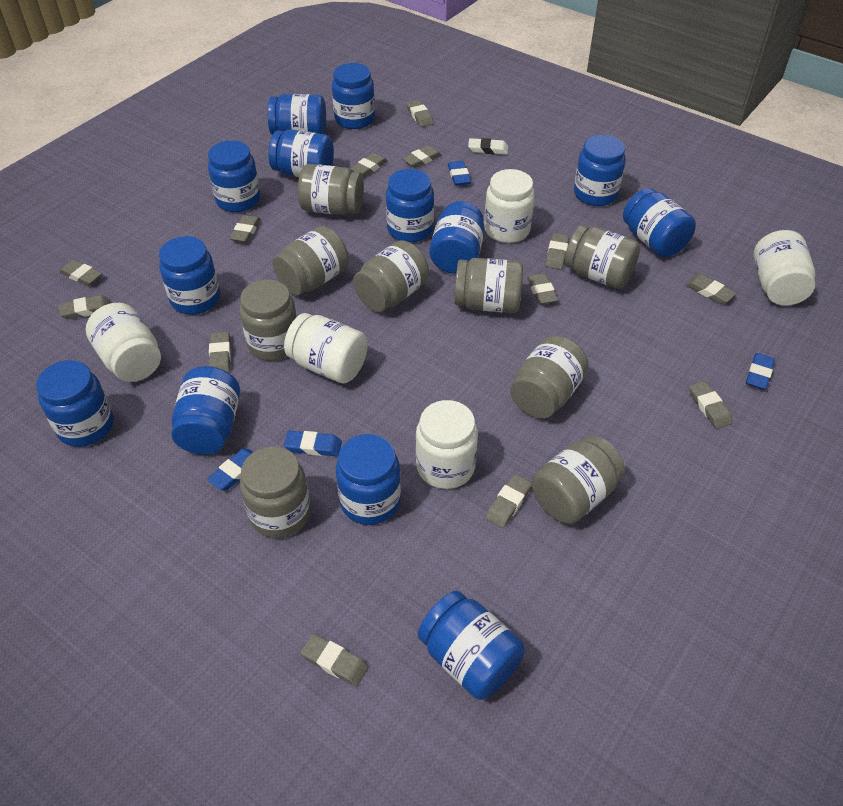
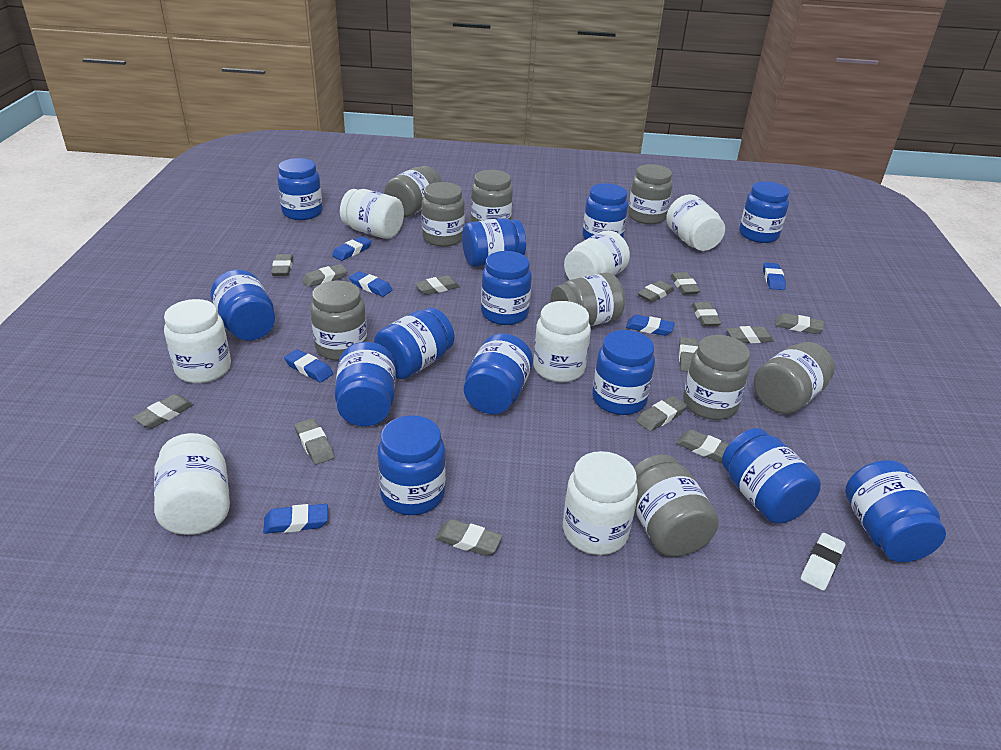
blue eraser: 4 -> 6
grey eraser: 13 -> 14
white jar: 5 -> 7

